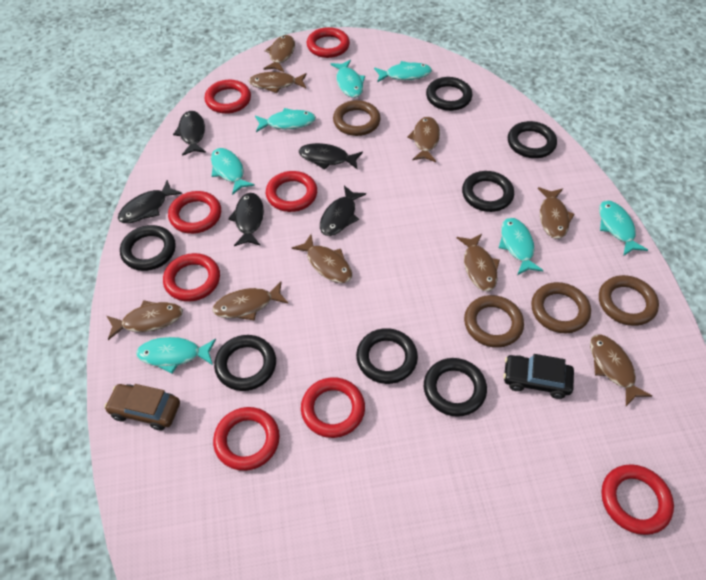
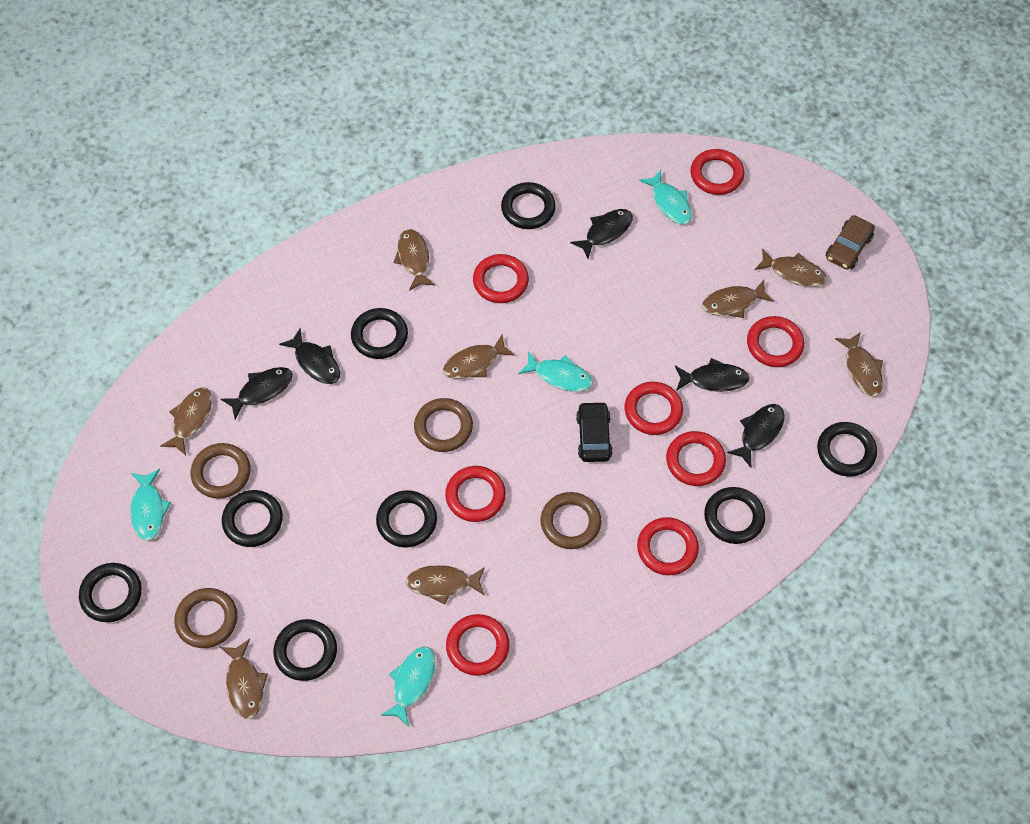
black ring: 7 -> 8
brown fish: 9 -> 8
turquoise fish: 7 -> 4

